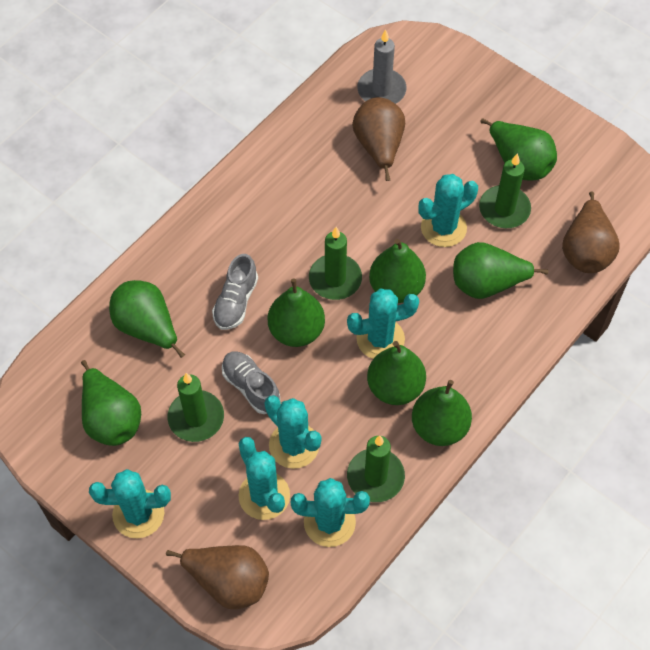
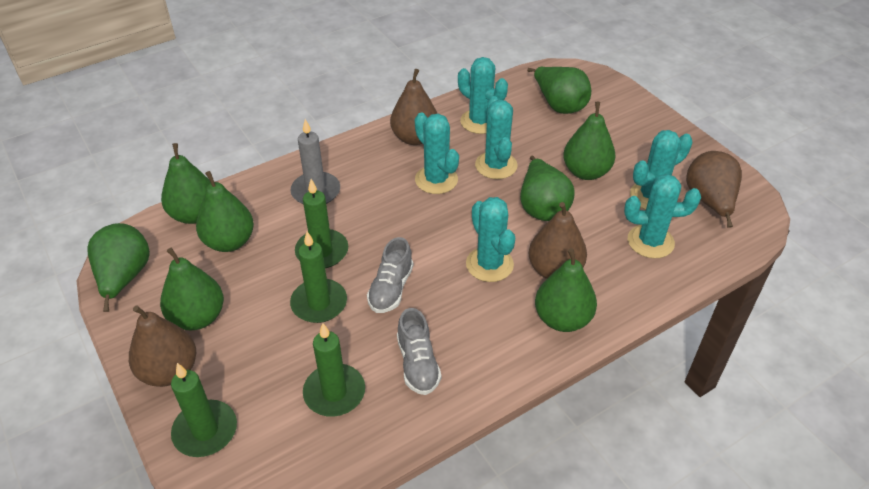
brown pear: 3 -> 4

